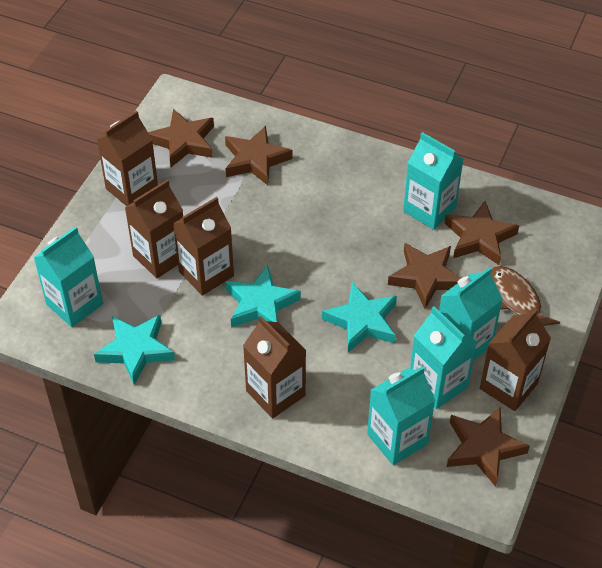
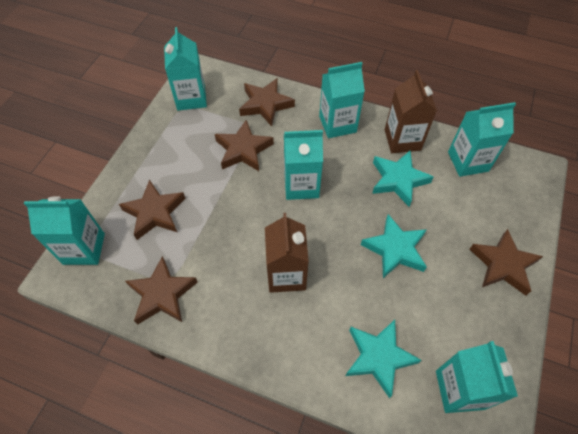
brown carton: 5 -> 2
brown fish: 1 -> 0
turquoise carton: 5 -> 6

